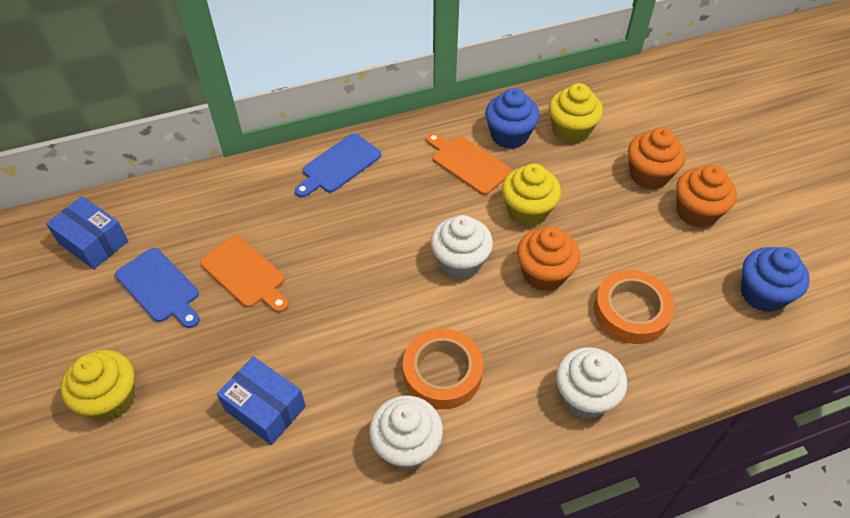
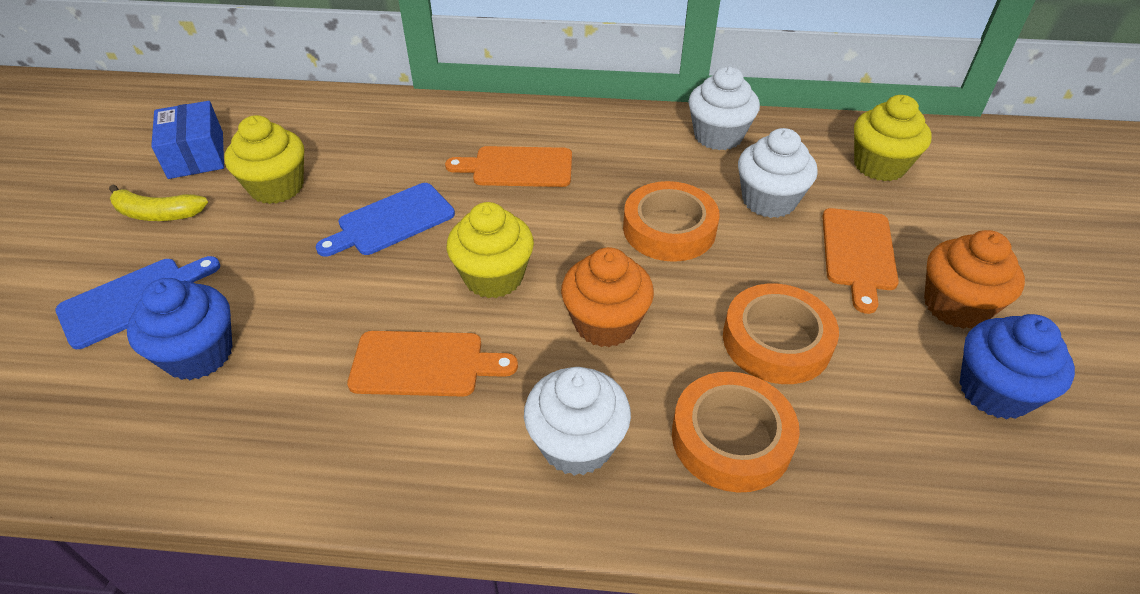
blue box: 2 -> 1
orange cupcake: 3 -> 2
orange cutting board: 2 -> 3
orange tape: 2 -> 3
yellow banana: 0 -> 1

